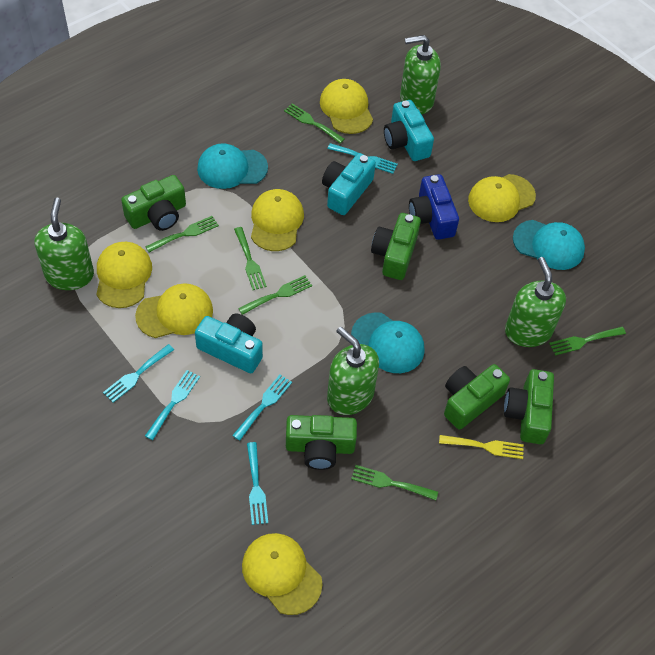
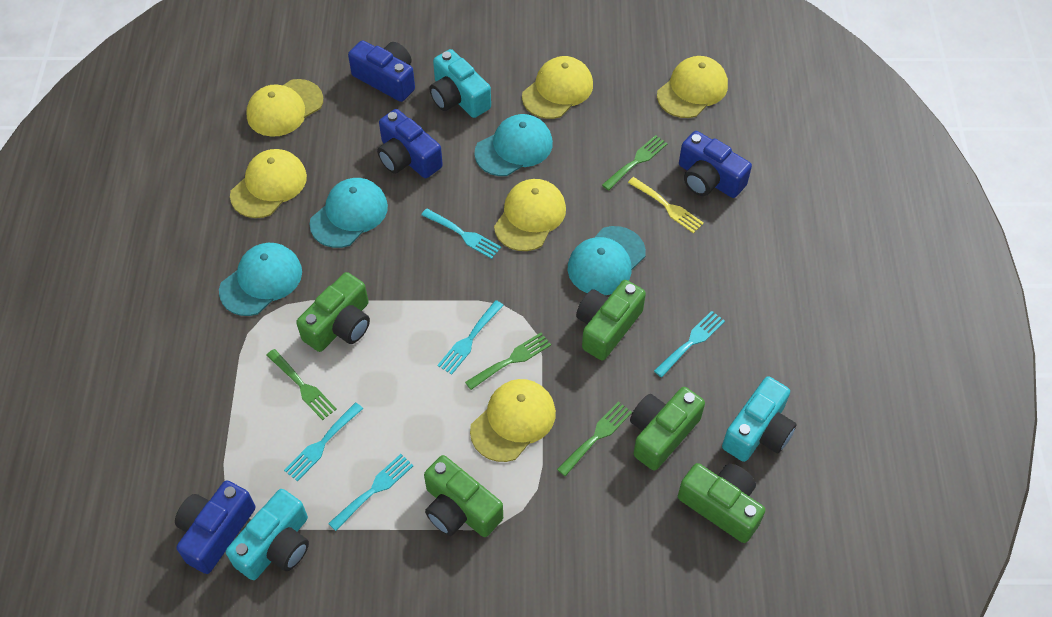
blue camera: 1 -> 4
green fork: 6 -> 4
green soap dispenser: 4 -> 0
turquoise cap: 3 -> 4

